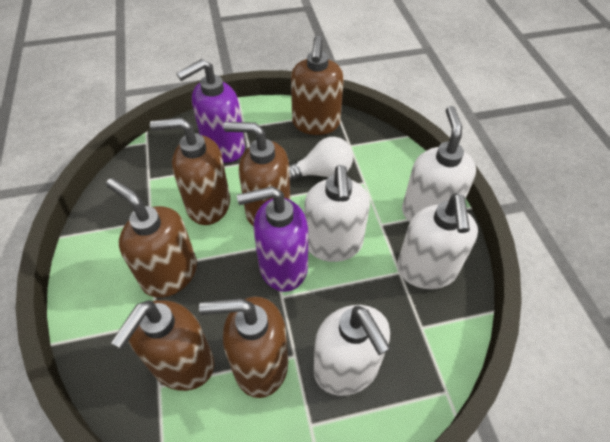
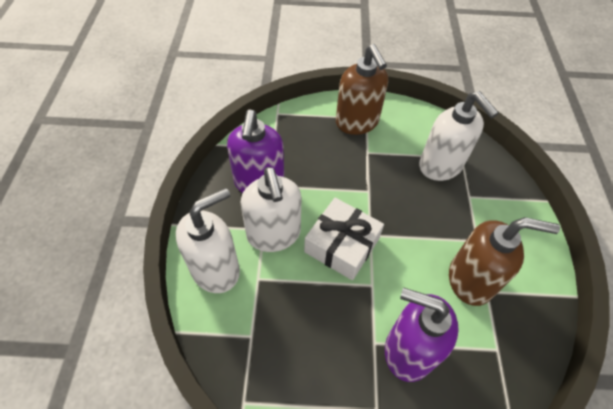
brown soap dispenser: 6 -> 2
white gift: 0 -> 1
white light bulb: 1 -> 0
white soap dispenser: 4 -> 3

